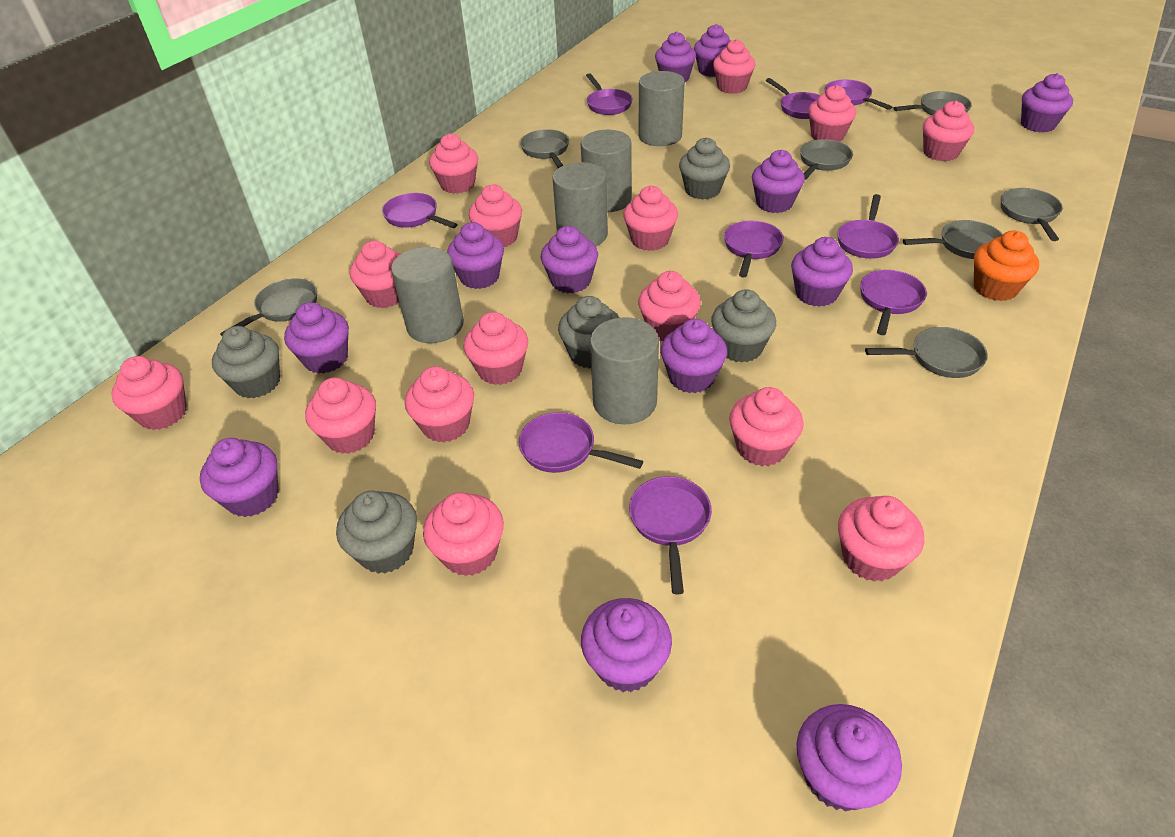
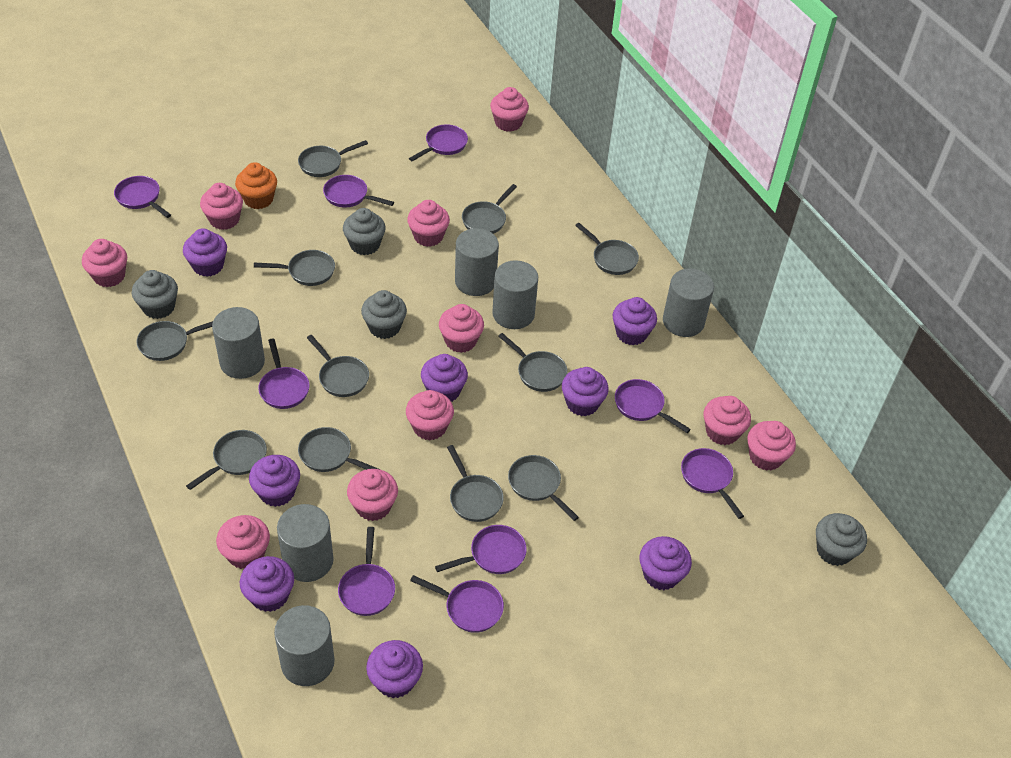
grey cupcake: 5 -> 4
grey cylinder: 5 -> 6
grey pan: 7 -> 11
pink cupcake: 15 -> 10
purple cupcake: 12 -> 8

